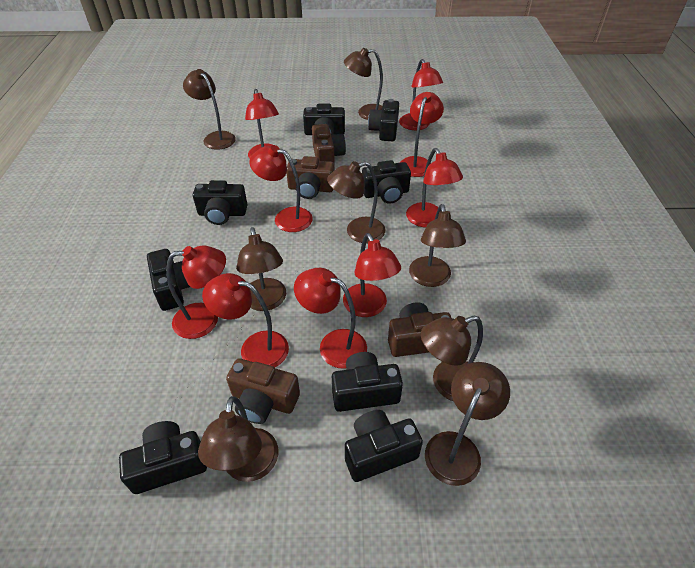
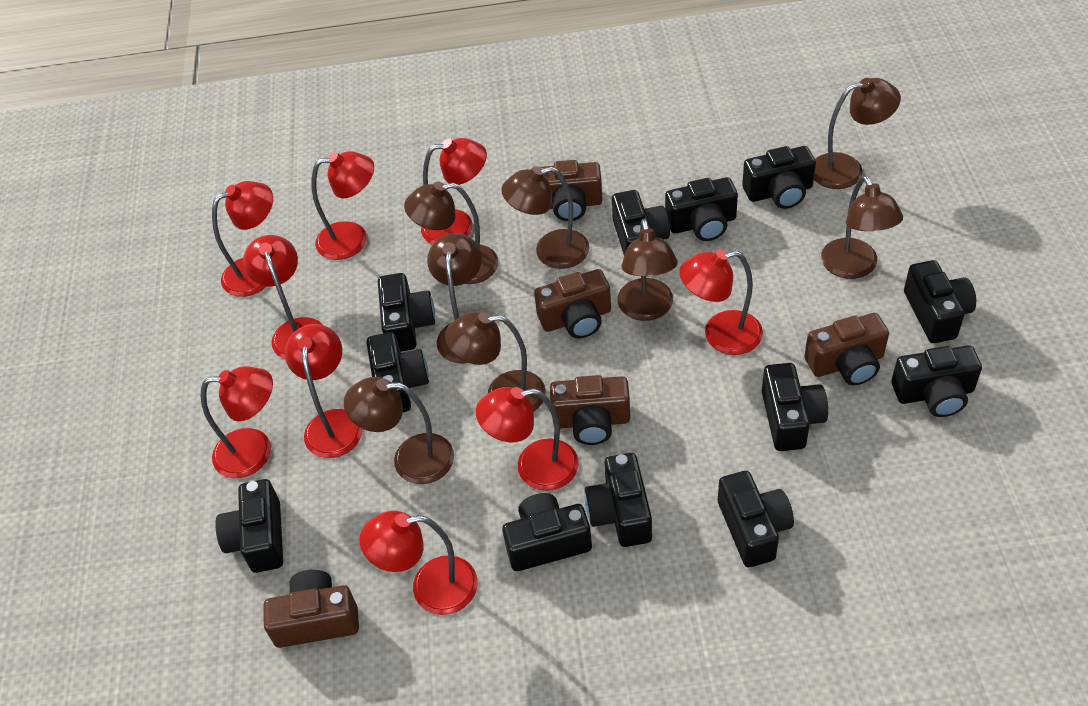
black camera: 8 -> 12
brown camera: 4 -> 5

